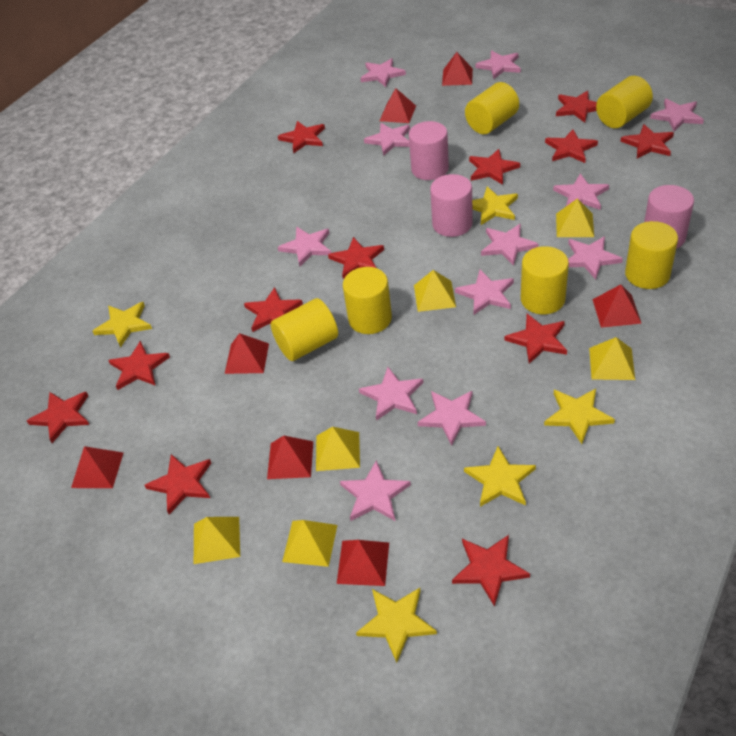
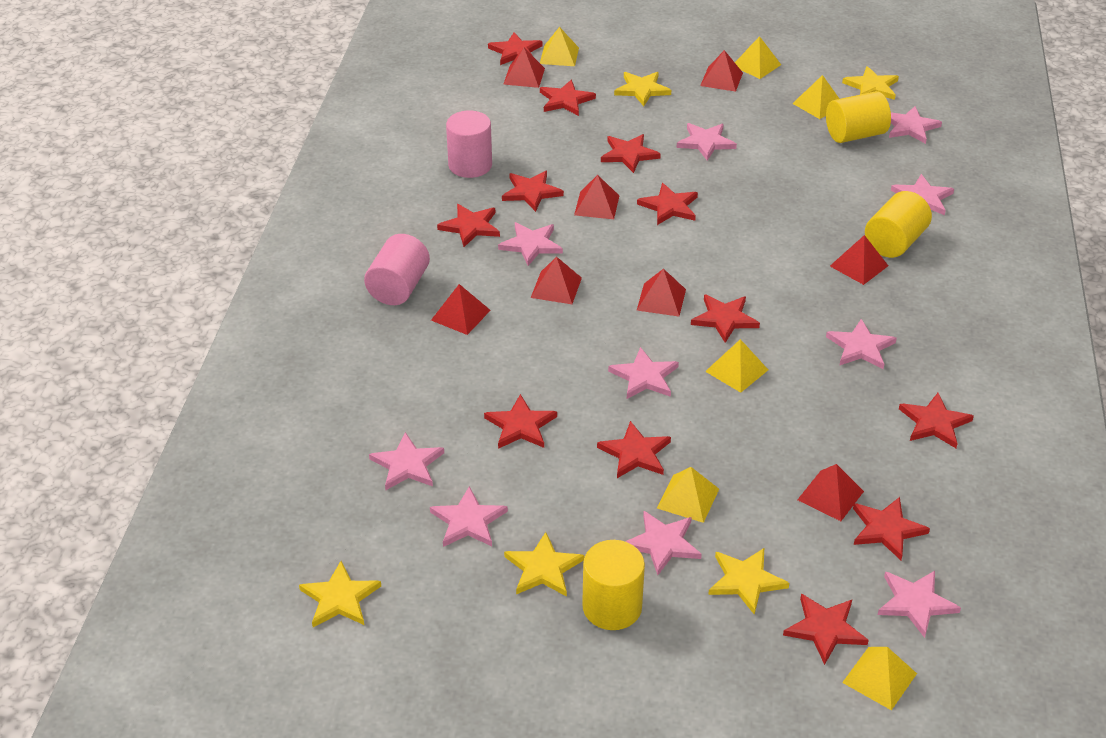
pink cylinder: 3 -> 2
pink star: 12 -> 10
red pyramid: 7 -> 8
yellow cylinder: 6 -> 3

